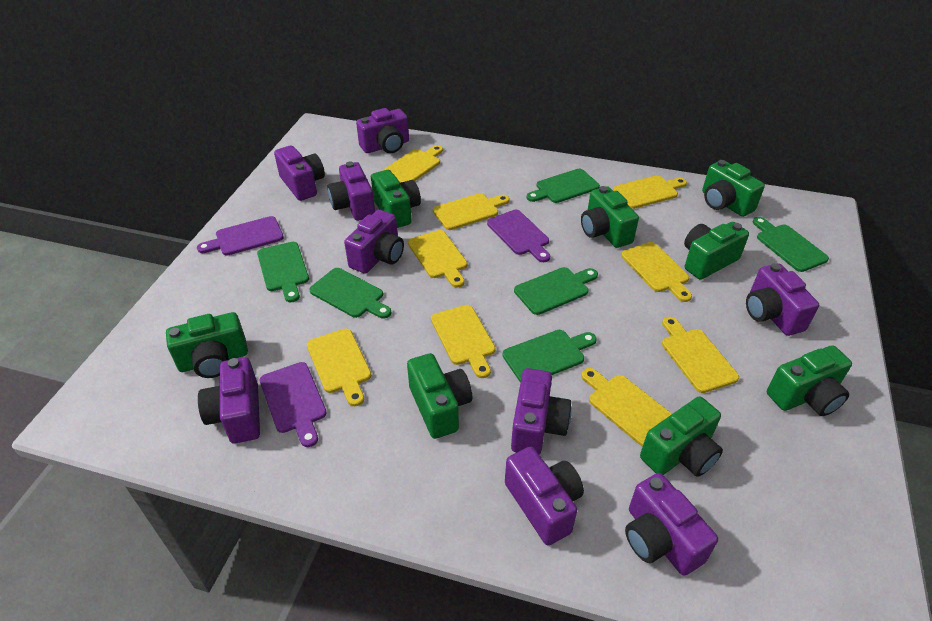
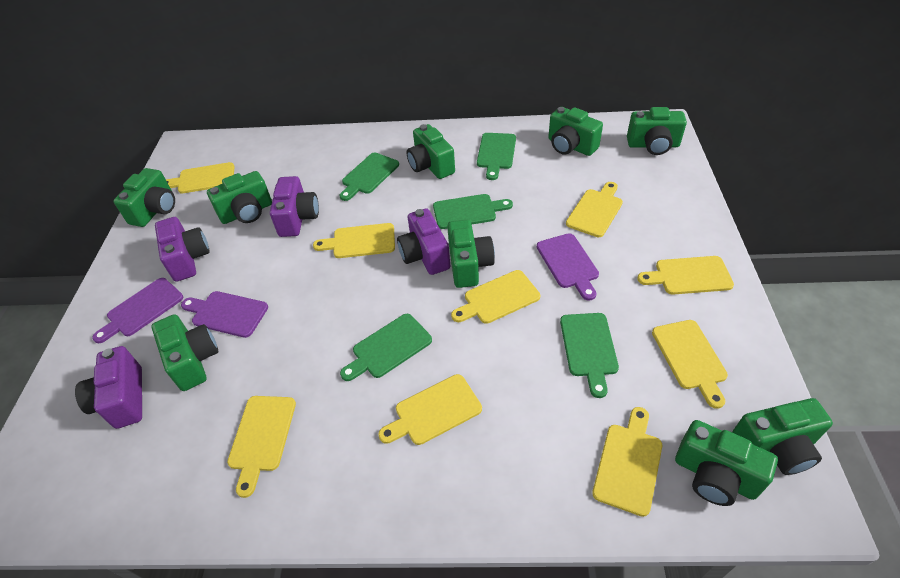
green camera: 8 -> 9
green cutting board: 6 -> 5
purple camera: 9 -> 4

